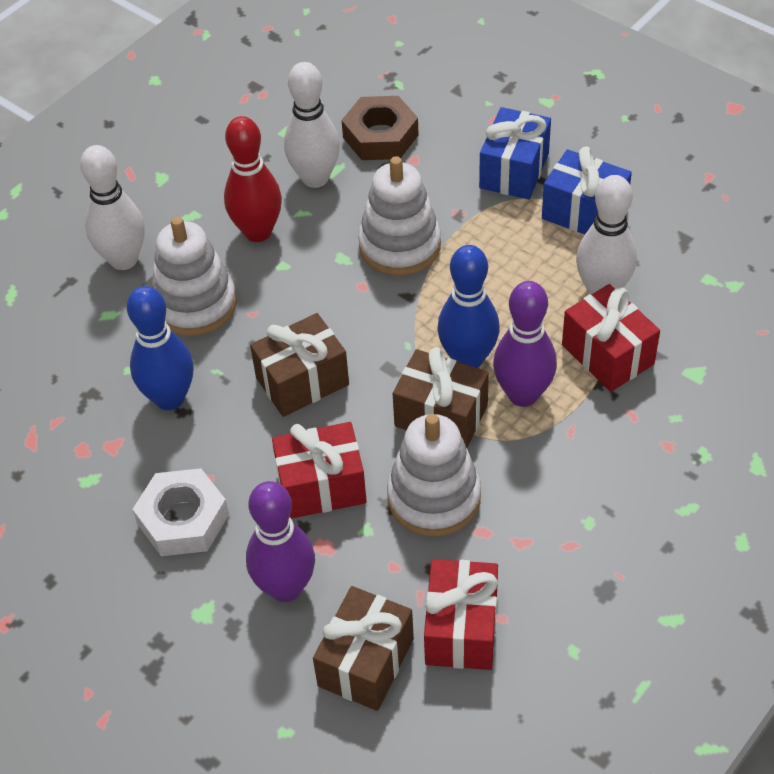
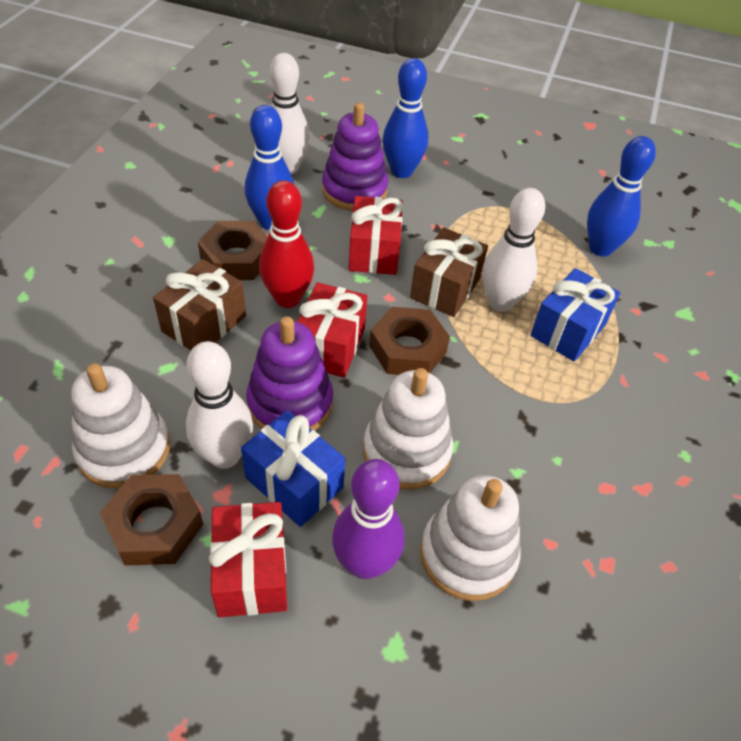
blue bowling pin: 2 -> 3
brown gift: 3 -> 2
brown nut: 1 -> 3
purple bowling pin: 2 -> 1
purple stacking toy: 0 -> 2
white nut: 1 -> 0

